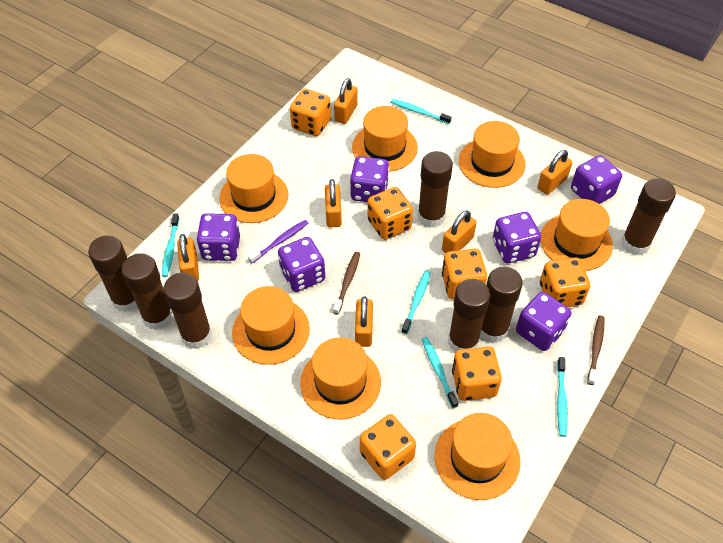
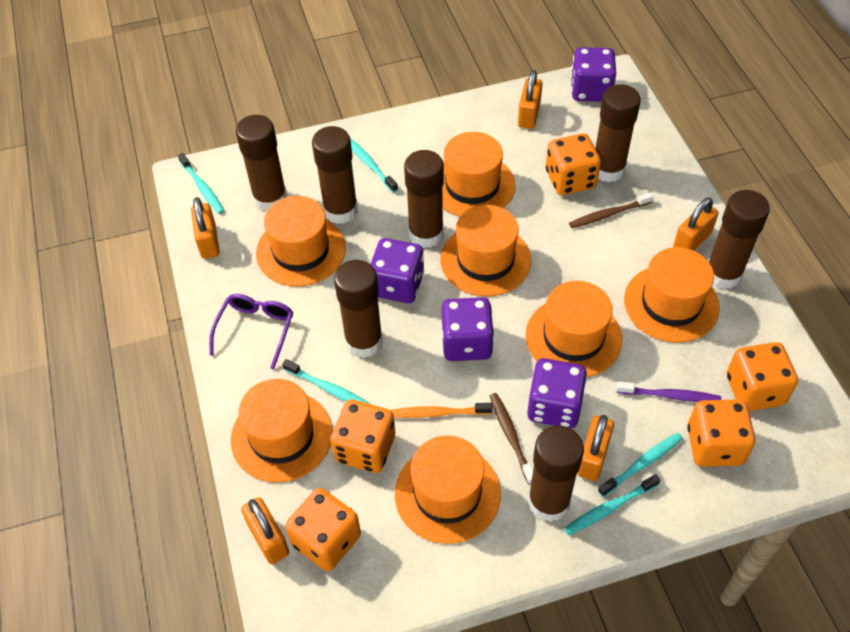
orange dice: 6 -> 5
orange padlock: 6 -> 5
orange toothbrush: 0 -> 1
purple dice: 6 -> 4
purple glasses: 0 -> 1

